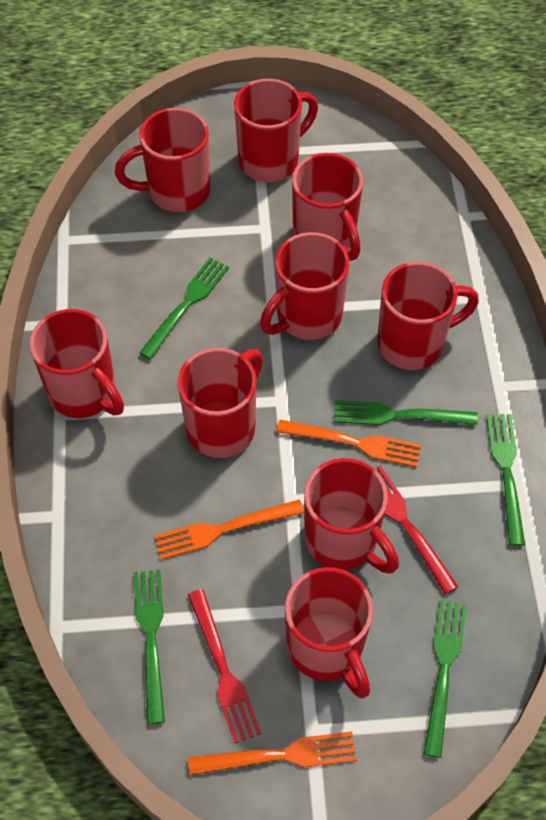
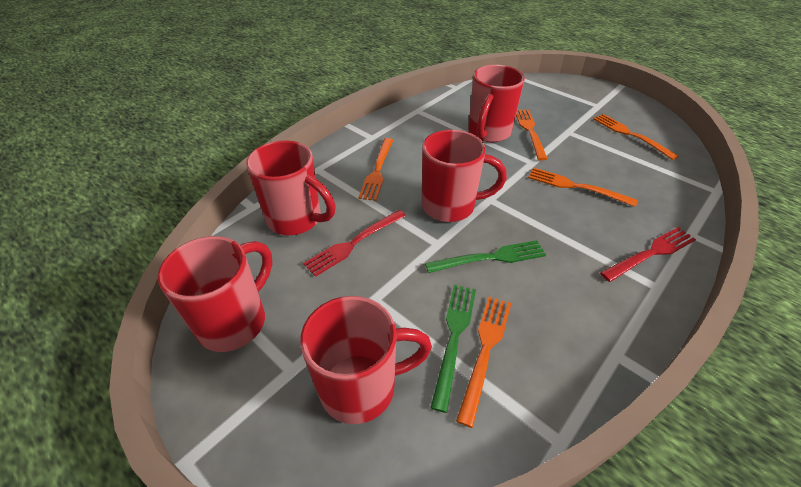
green fork: 5 -> 2
orange fork: 3 -> 5
red mug: 9 -> 5

